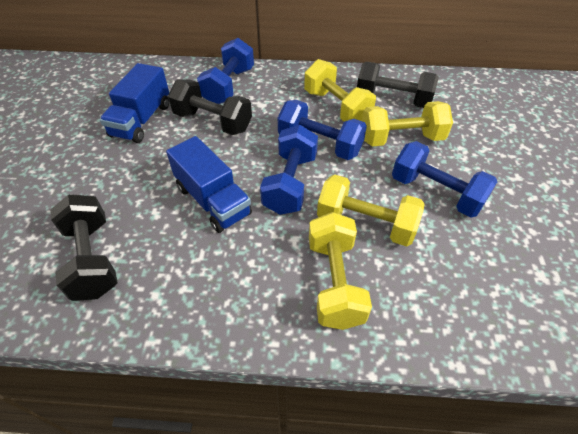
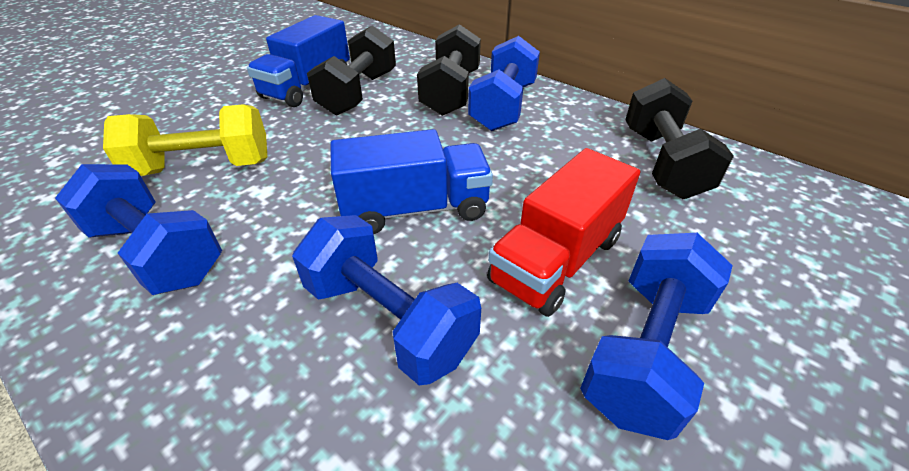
red truck: 0 -> 1
yellow dumbbell: 4 -> 1

